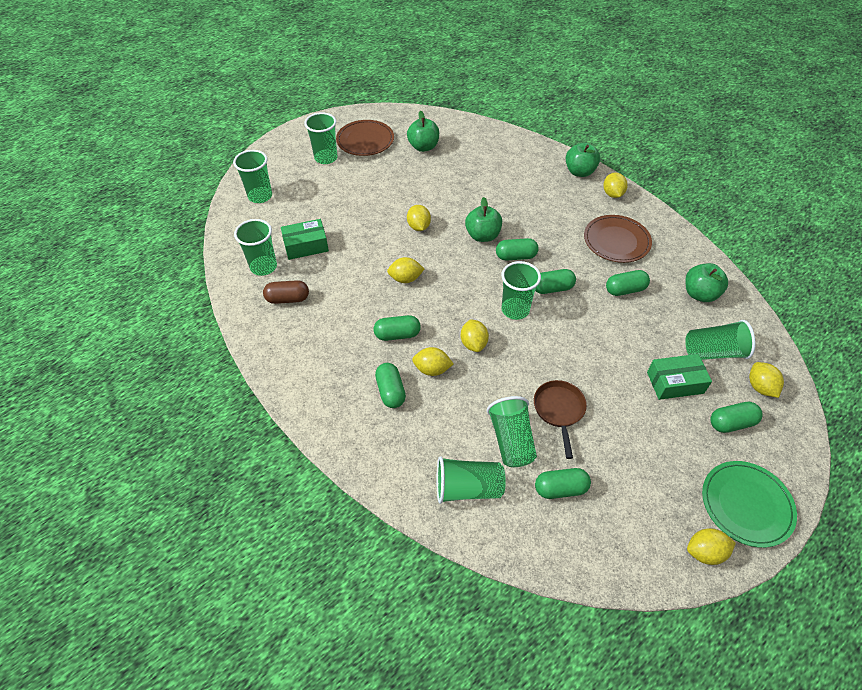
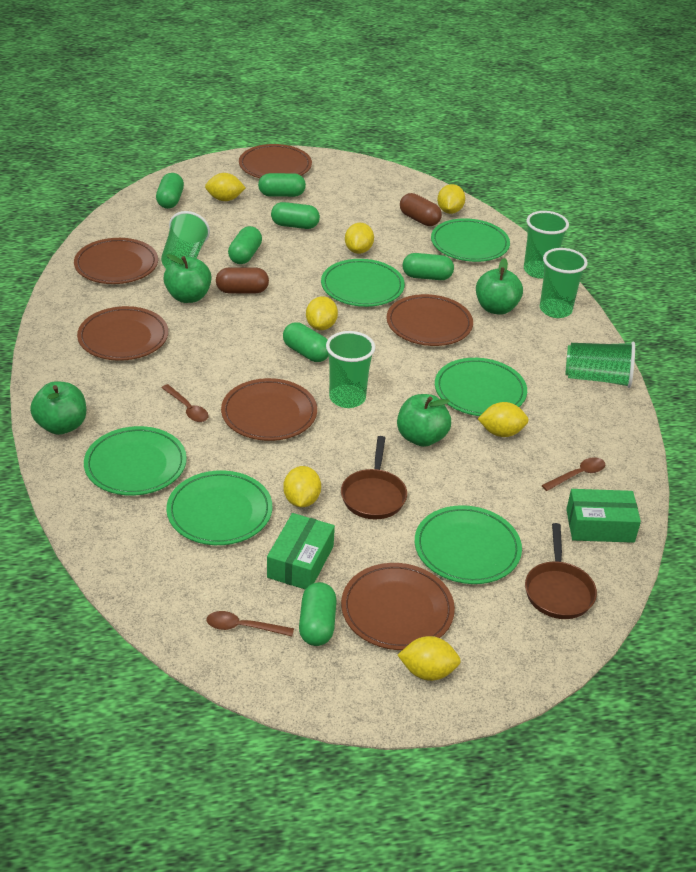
brown capsule: 1 -> 2
brown pan: 1 -> 2
brown plate: 2 -> 6
brown spoon: 0 -> 3
green cup: 7 -> 5
green plate: 1 -> 6

